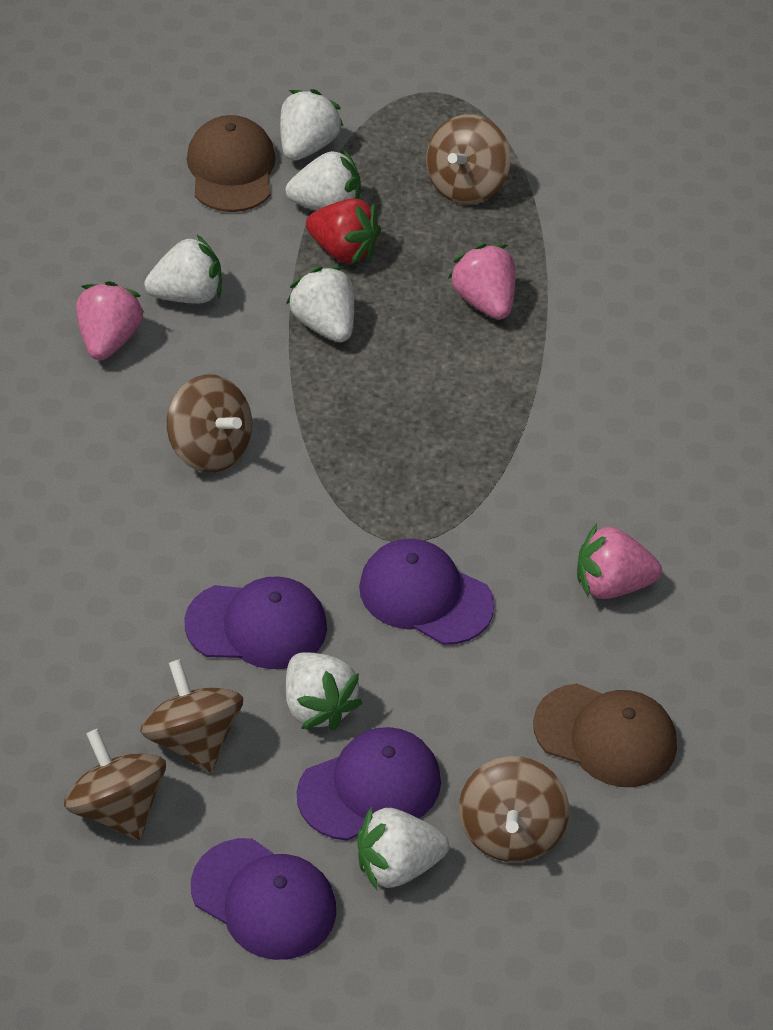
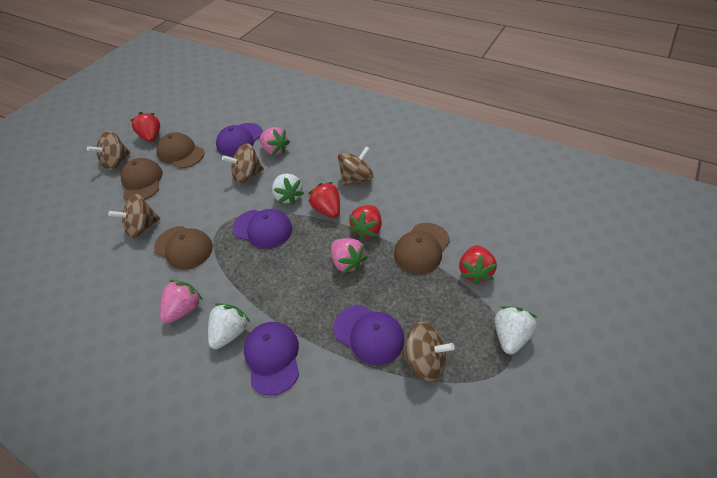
brown cap: 2 -> 4
red strawberry: 1 -> 4
white strawberry: 6 -> 3

